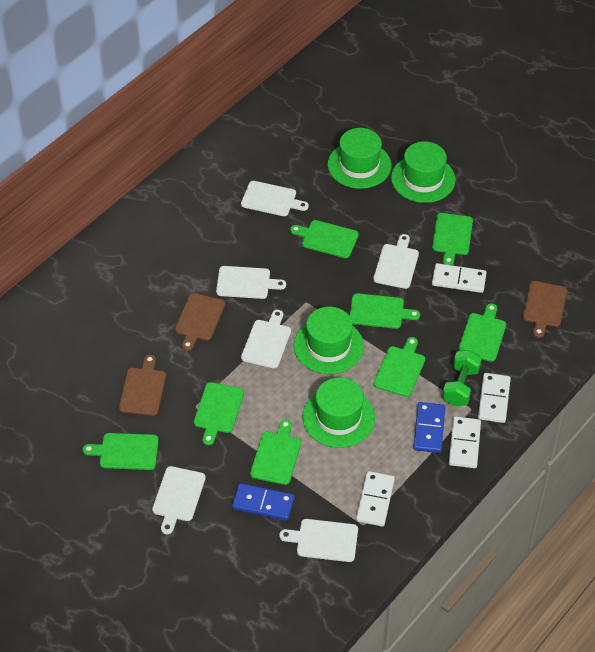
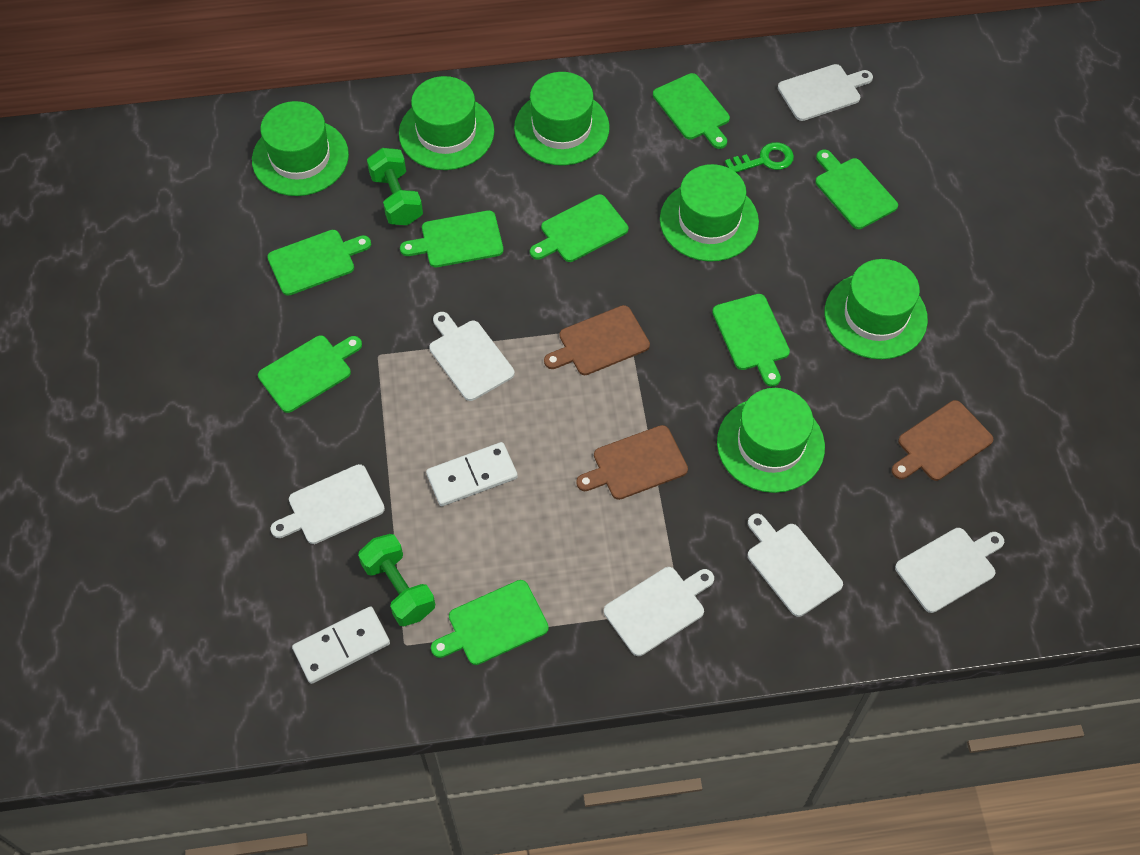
blue domino: 2 -> 0
green dumbbell: 1 -> 2
green hat: 4 -> 6
green key: 0 -> 1
white domino: 4 -> 2

